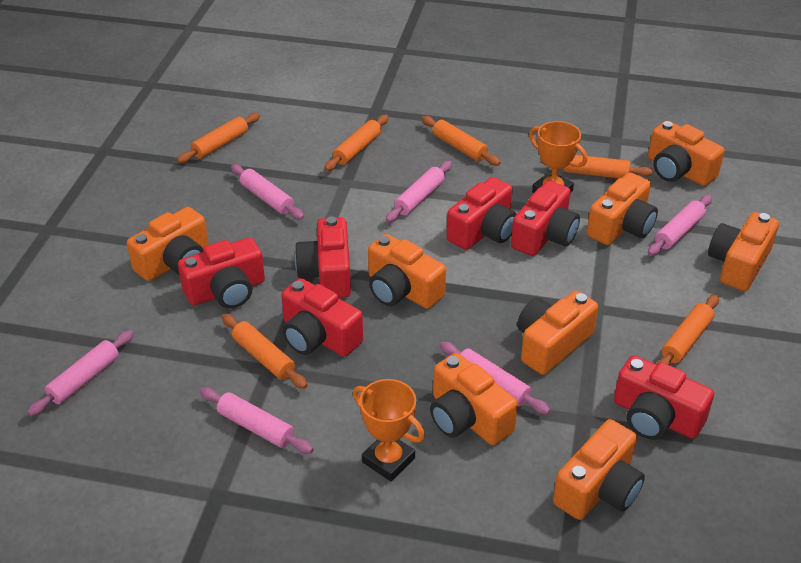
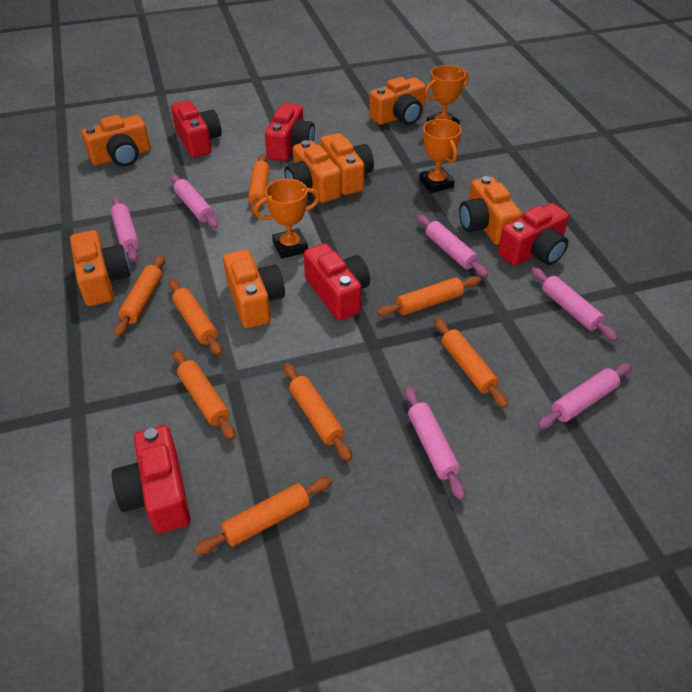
orange camera: 8 -> 7
orange rolling pin: 6 -> 8
orange trophy: 2 -> 3
red camera: 6 -> 5

